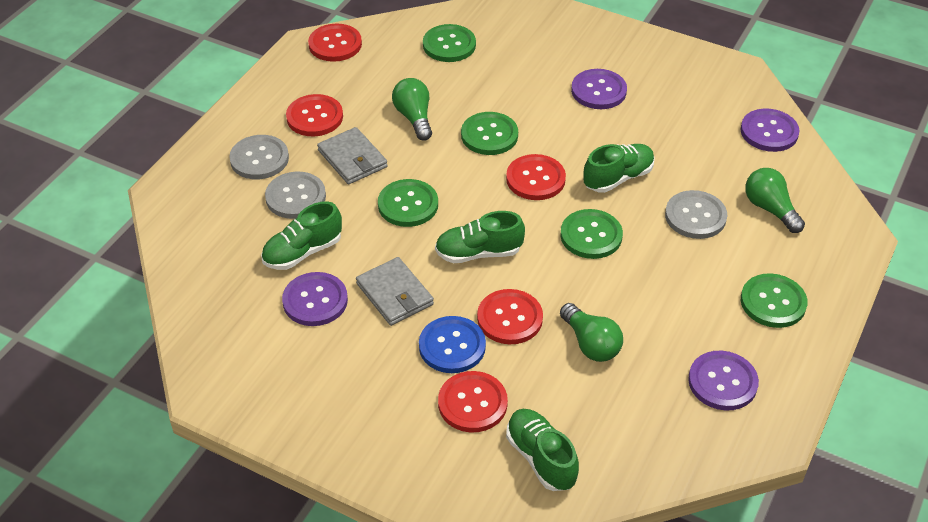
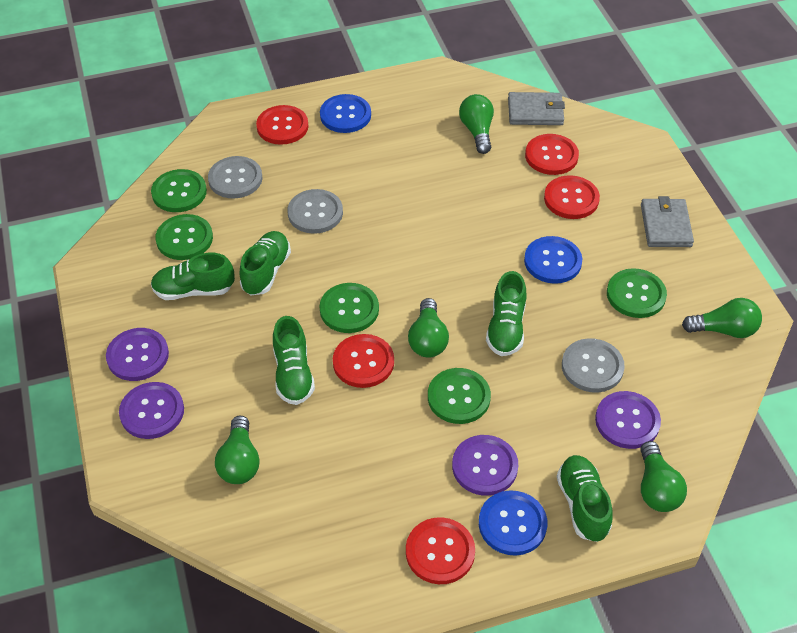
blue button: 1 -> 3
green light bulb: 3 -> 5
green shoe: 4 -> 5

